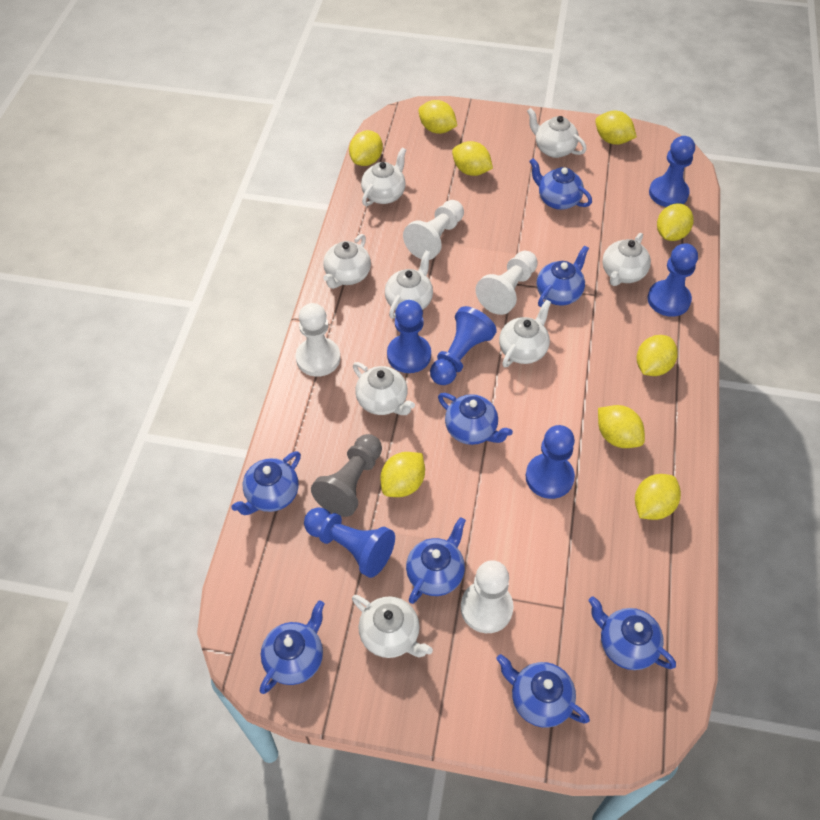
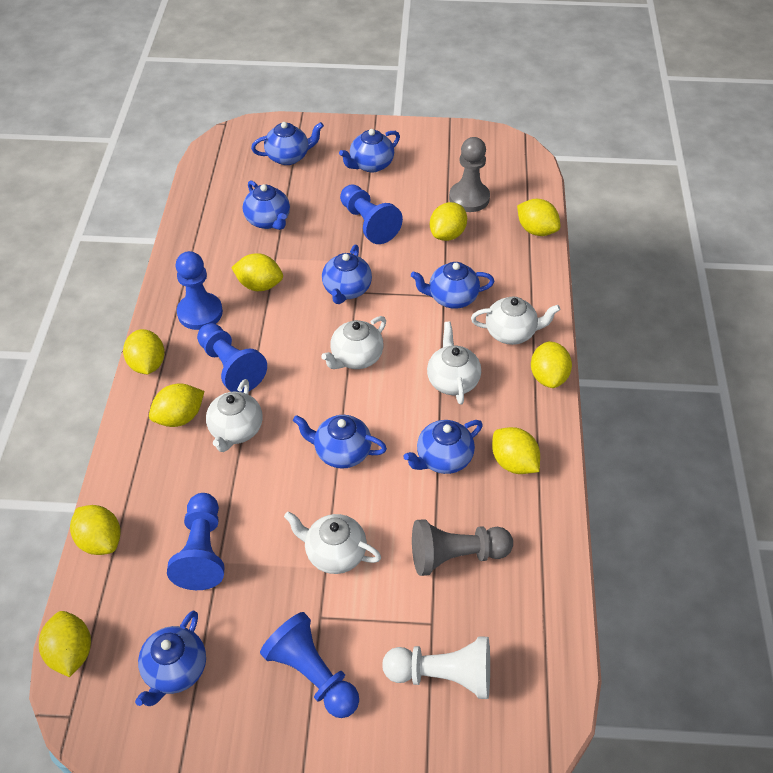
blue pawn: 6 -> 5
grey pawn: 1 -> 2
white pawn: 4 -> 1
white teapot: 8 -> 5

